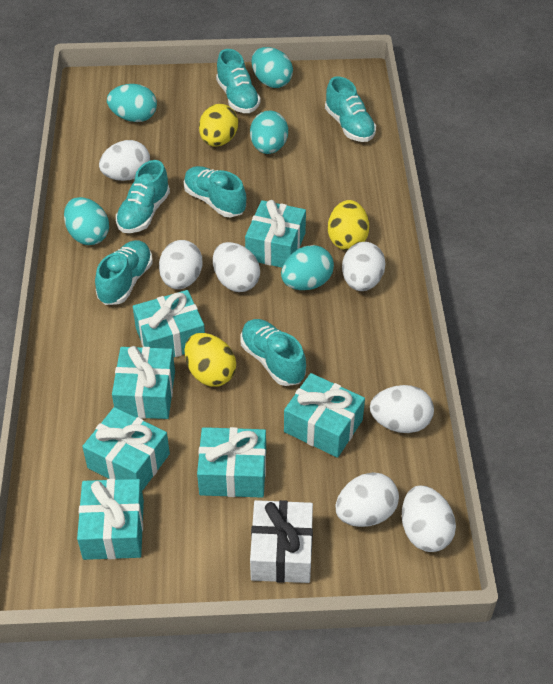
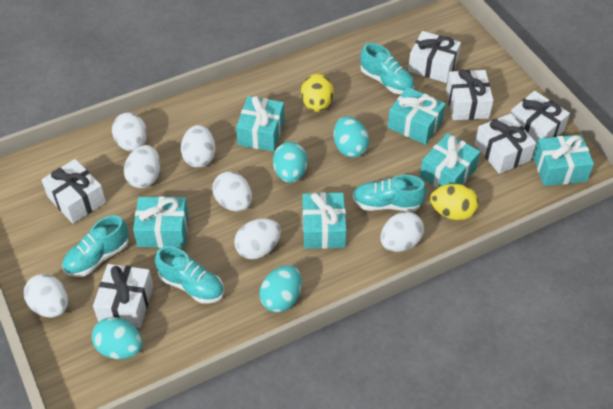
turquoise egg: 5 -> 4
turquoise gift: 7 -> 6
turquoise shoe: 6 -> 4
white gift: 1 -> 6
yellow egg: 3 -> 2

